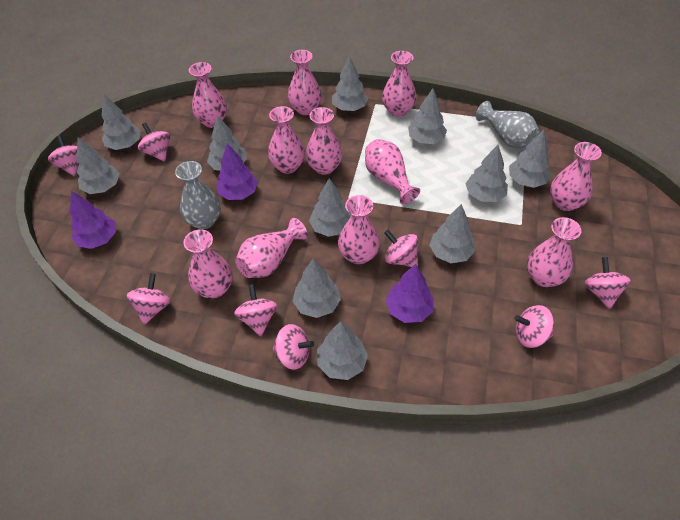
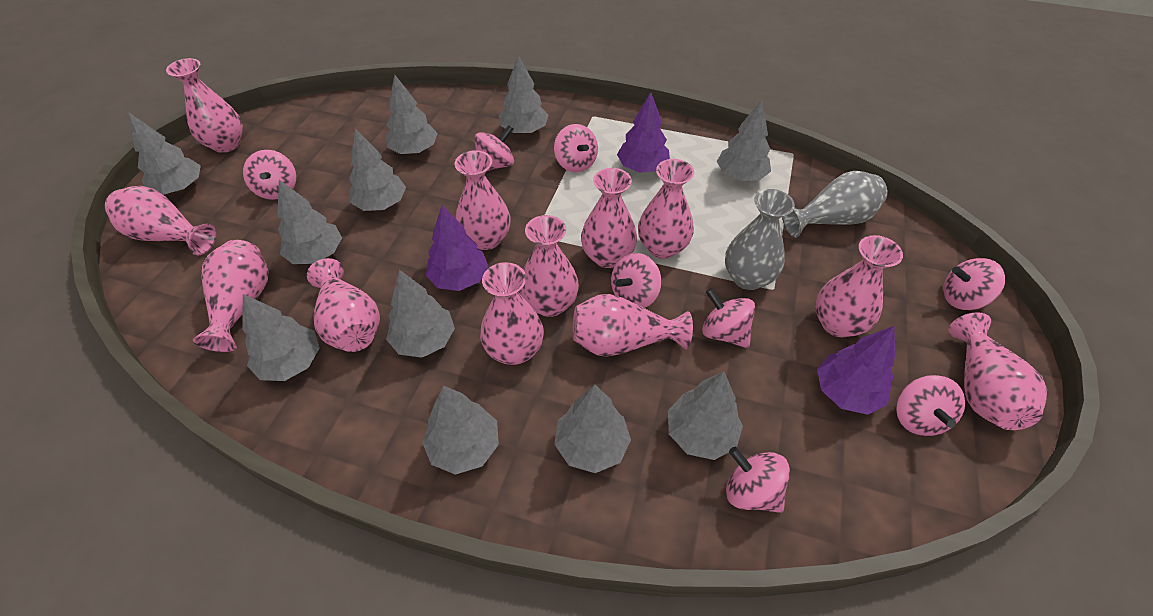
pink vase: 11 -> 12

